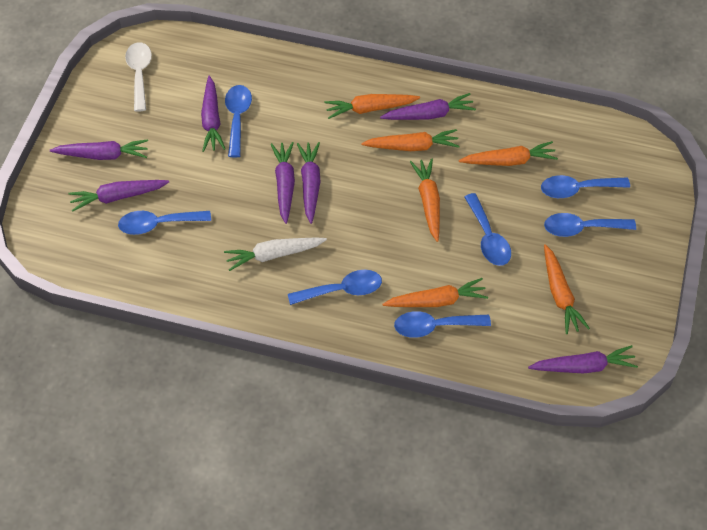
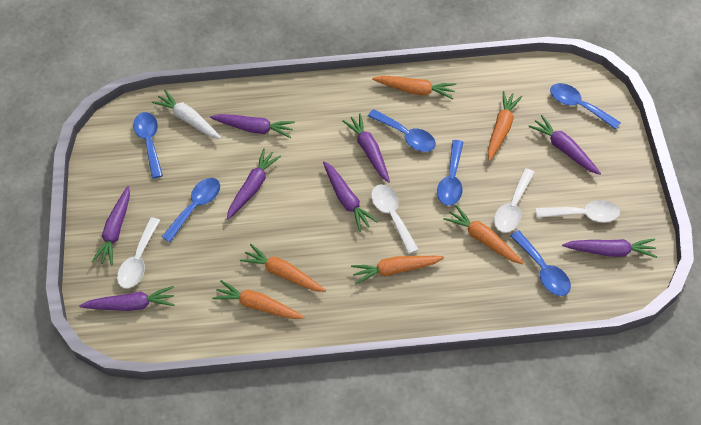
blue spoon: 7 -> 6
purple carrot: 7 -> 8
white spoon: 1 -> 4

